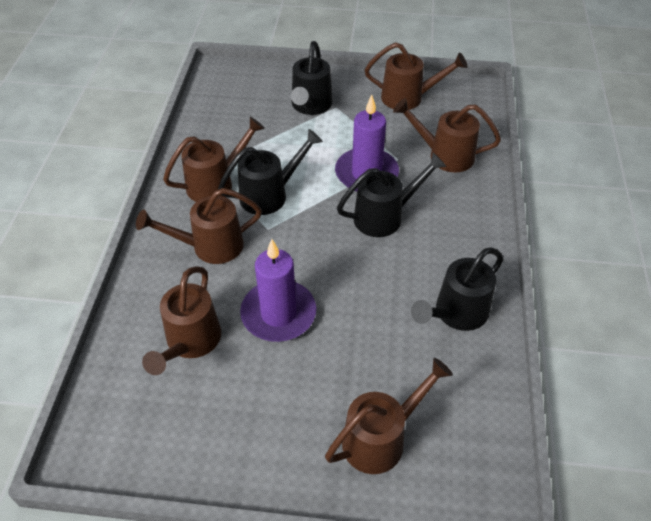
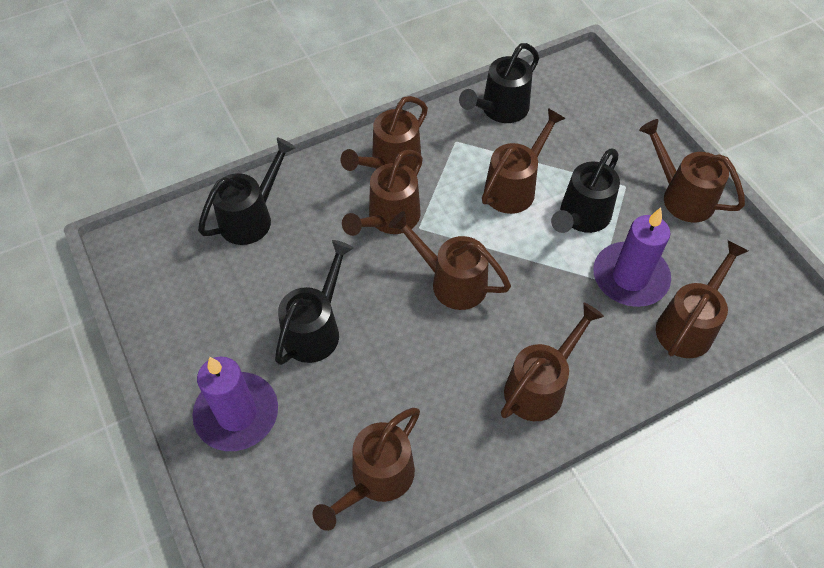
brown watering can: 6 -> 8

